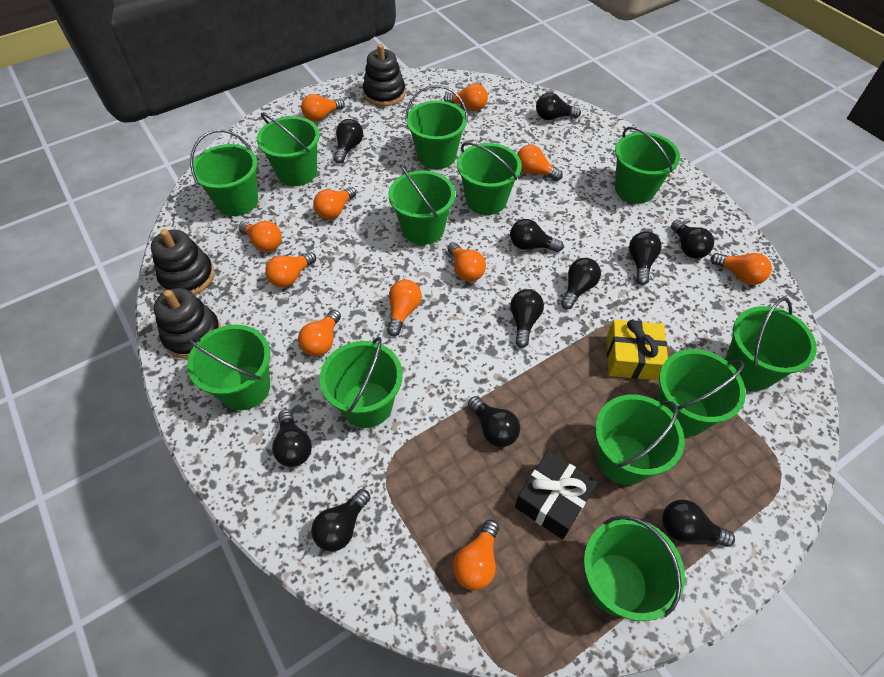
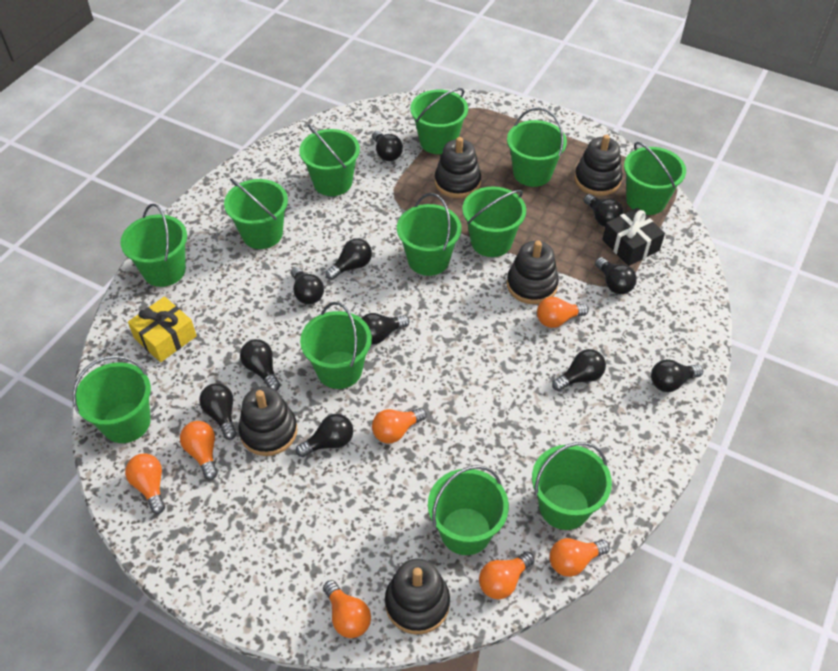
black stacking toy: 3 -> 5
orange light bulb: 11 -> 7

